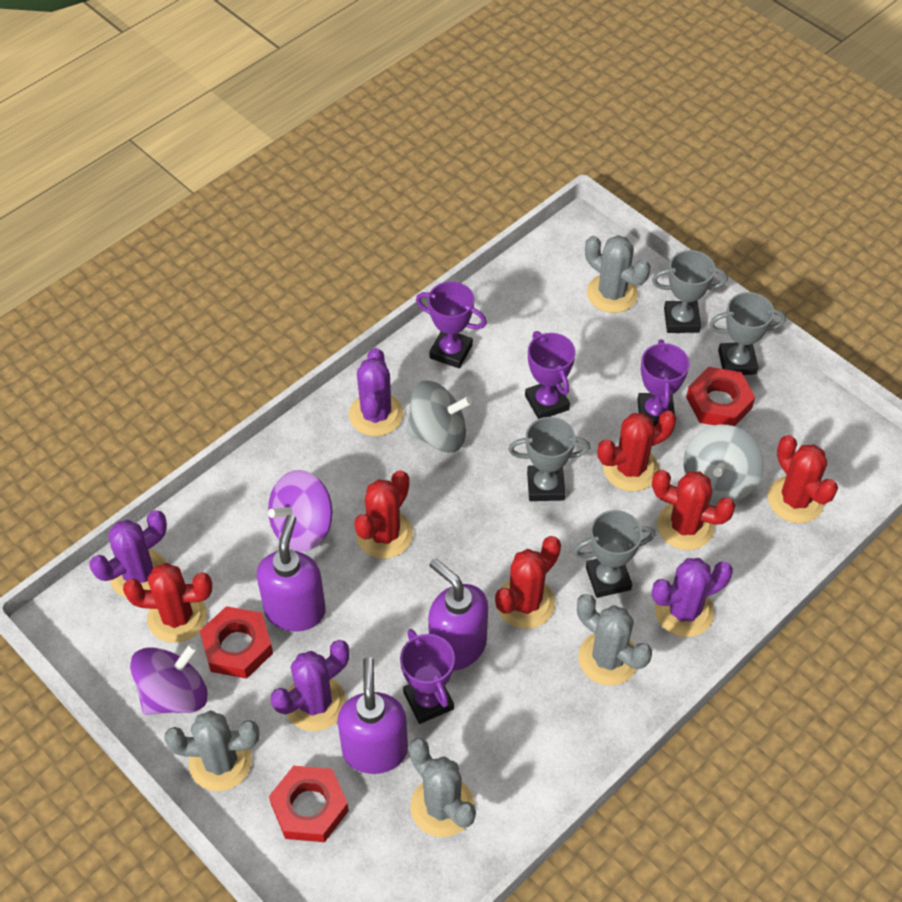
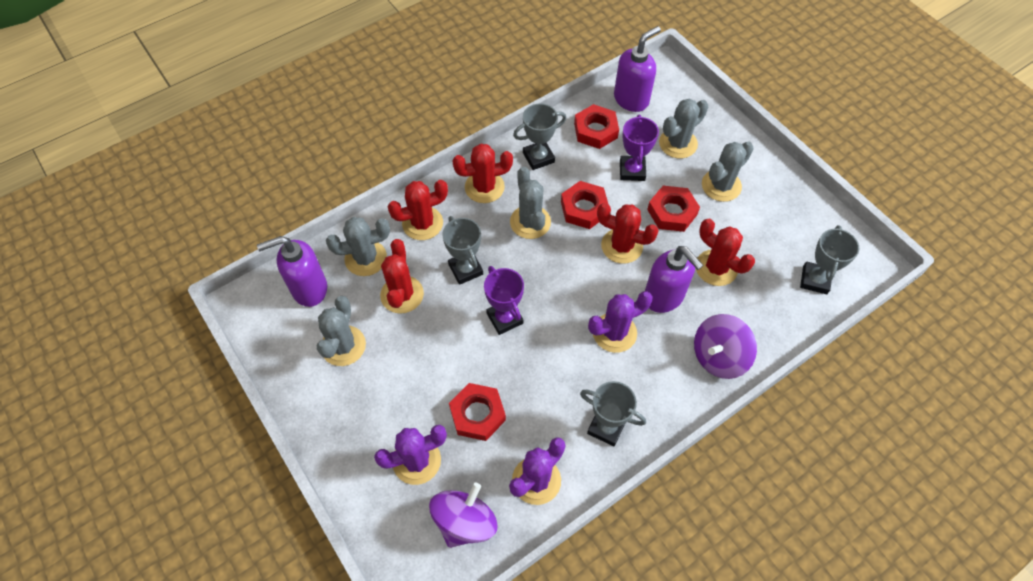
grey cactus: 4 -> 5
grey spinning top: 2 -> 0
purple cactus: 4 -> 3
purple trophy: 4 -> 2
red cactus: 6 -> 5
red nut: 3 -> 4

